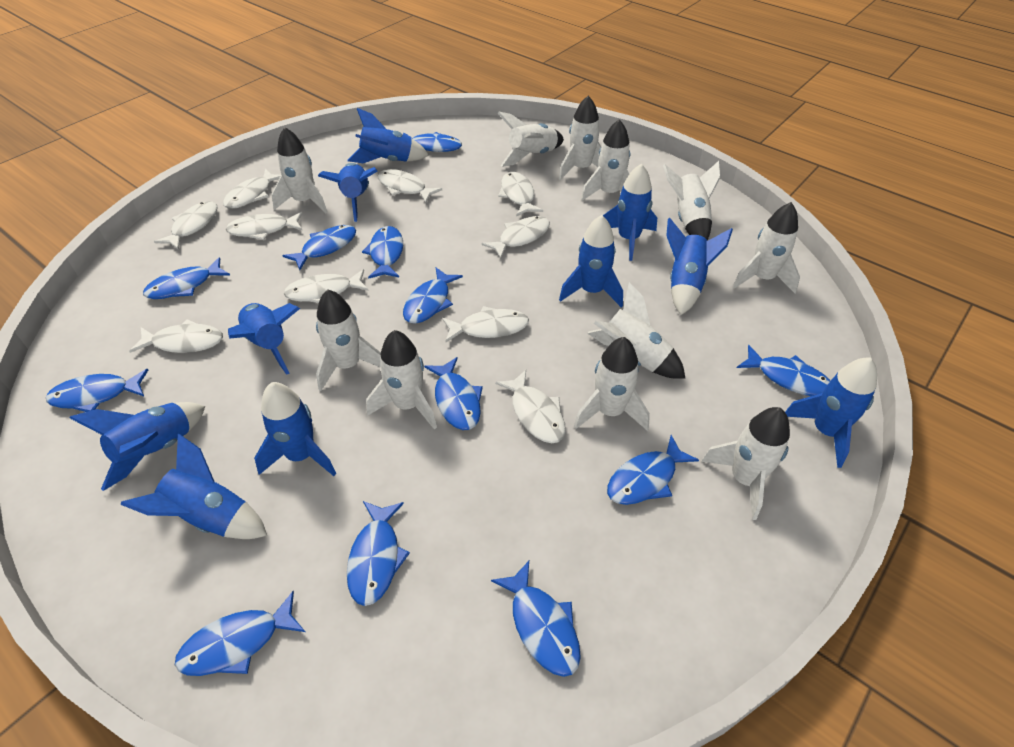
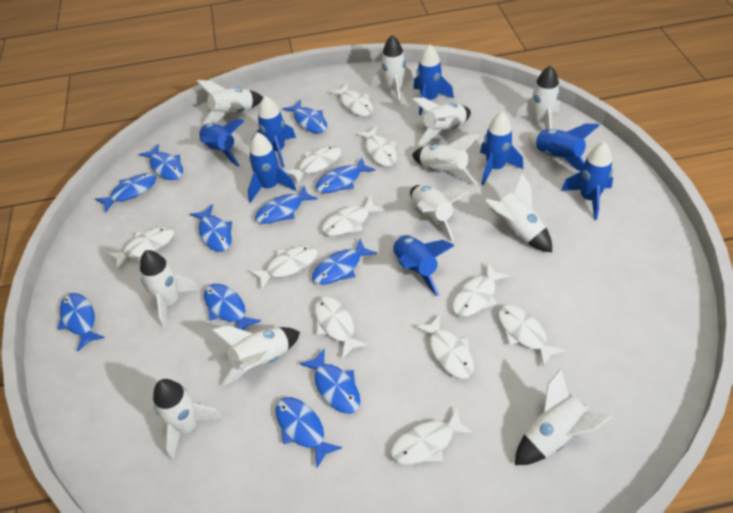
blue fish: 12 -> 11
blue rocket: 10 -> 8
white fish: 10 -> 11

